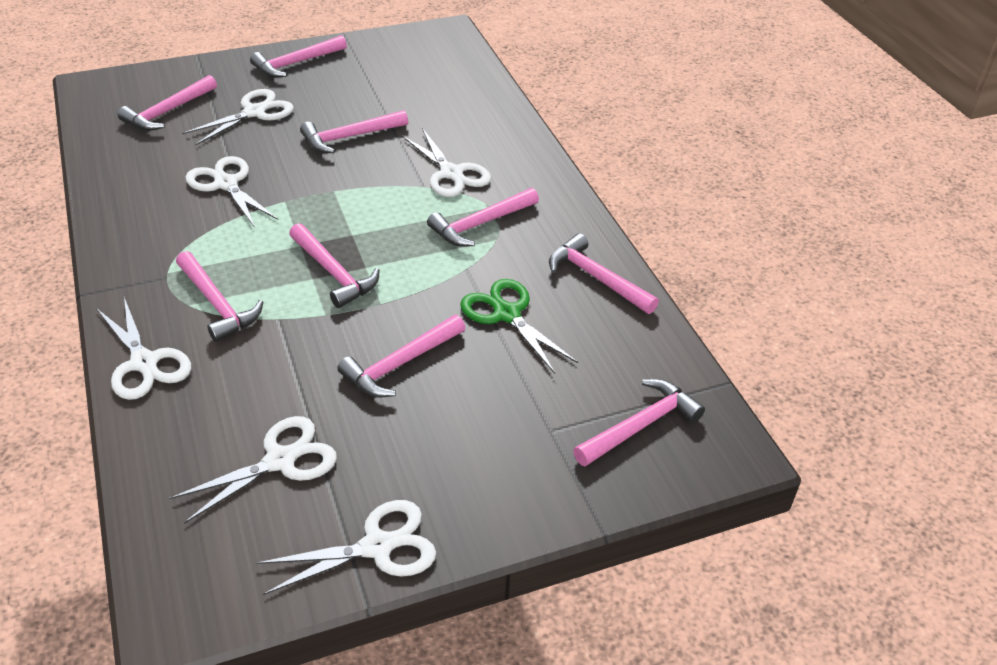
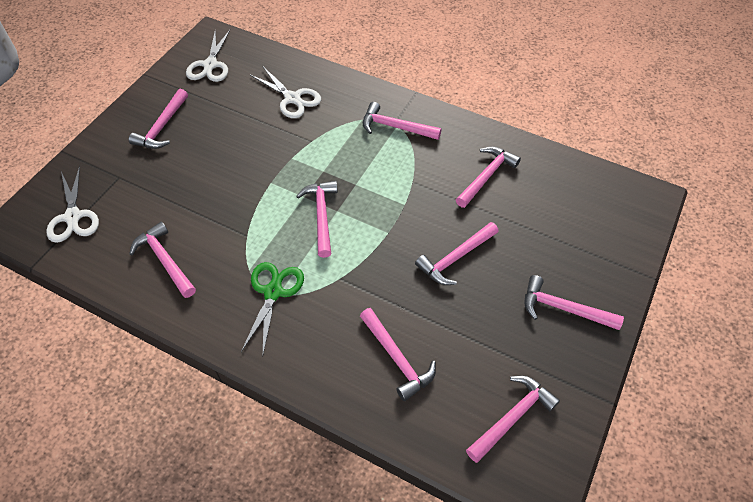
white scissors: 6 -> 3

